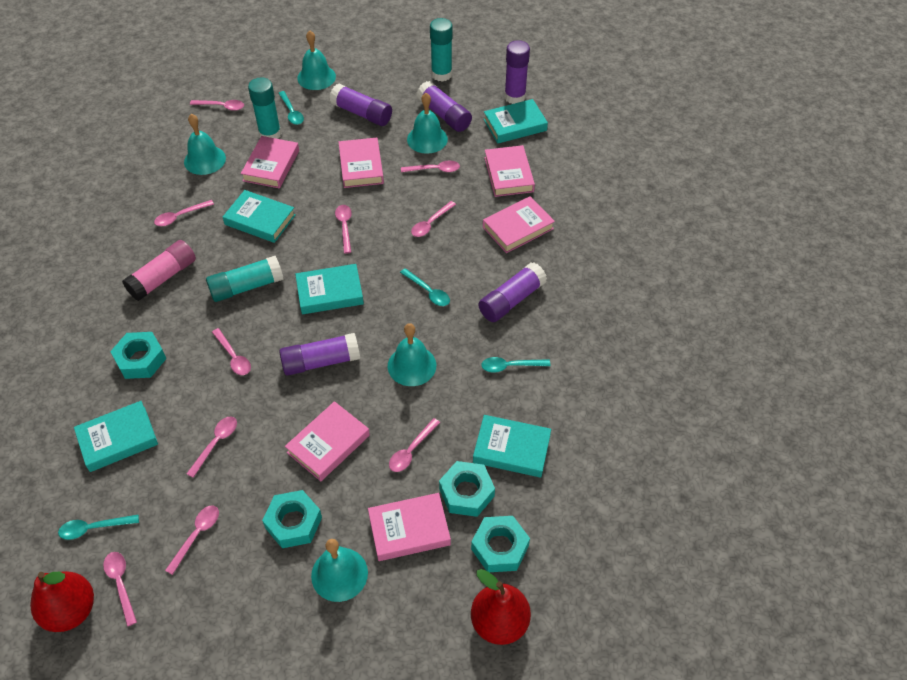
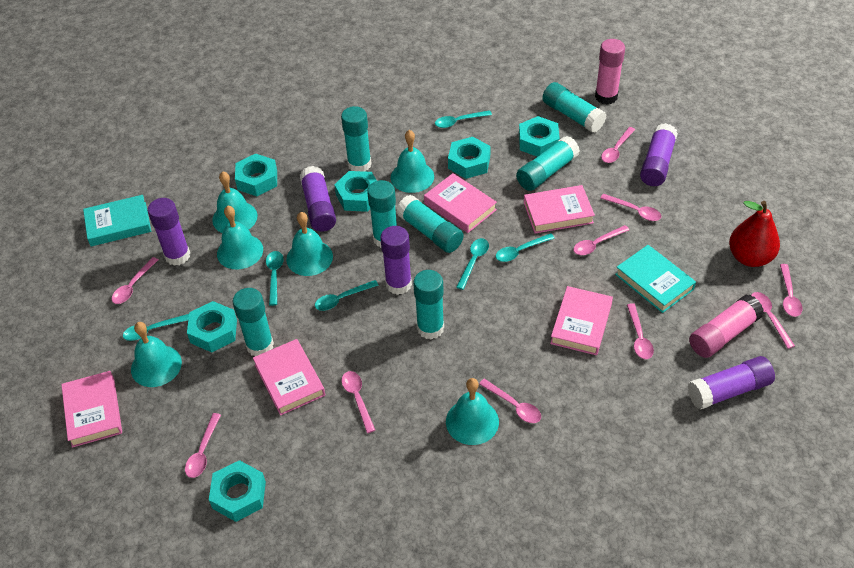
pink book: 6 -> 5
pink glue stick: 1 -> 2
red pear: 2 -> 1
turquoise bell: 5 -> 6
turquoise book: 5 -> 2
turquoise glue stick: 3 -> 7
turquoise nut: 4 -> 6
turquoise spoon: 4 -> 6

